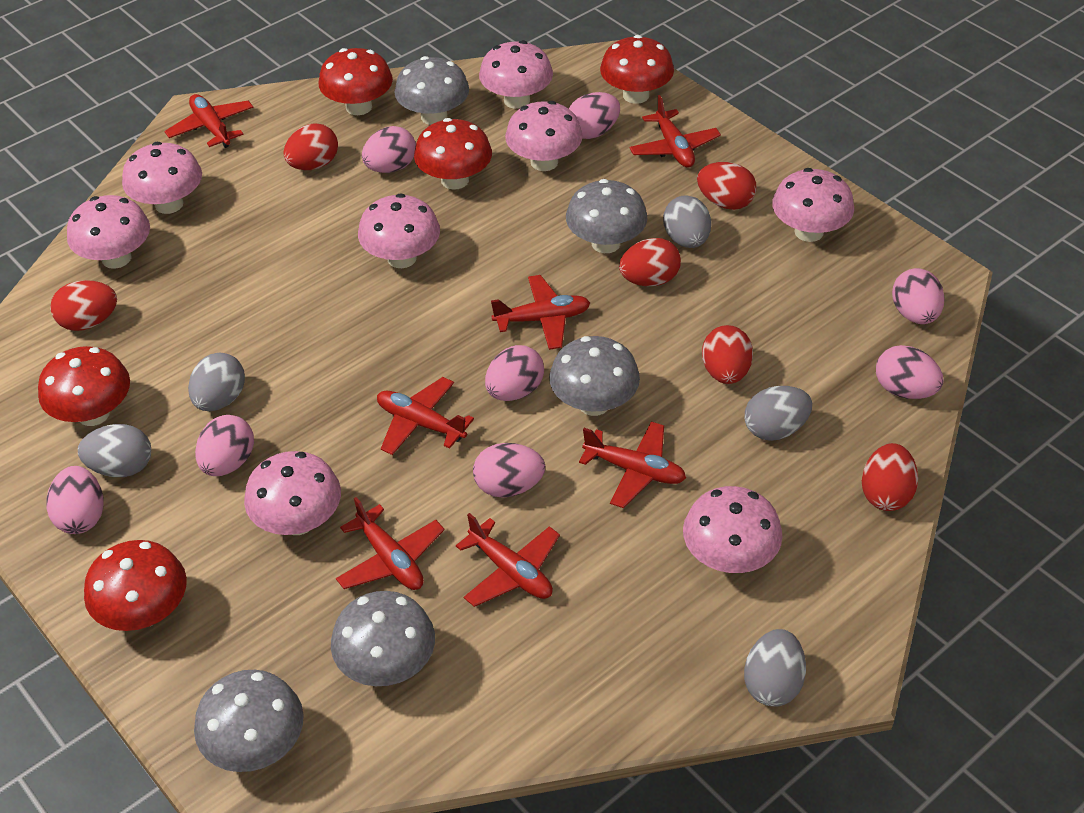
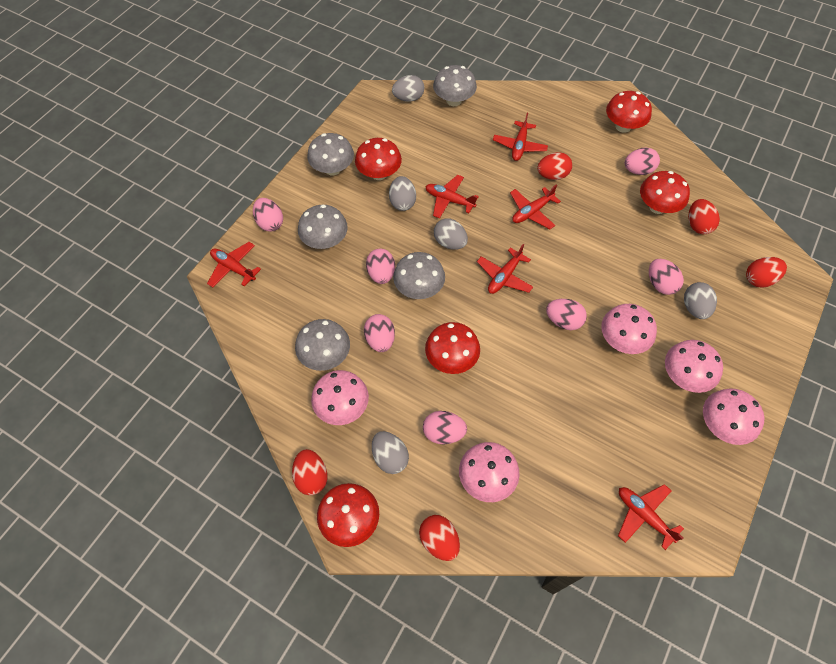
pink egg: 8 -> 7
pink mushroom: 8 -> 5
red egg: 6 -> 5
red plane: 7 -> 6

